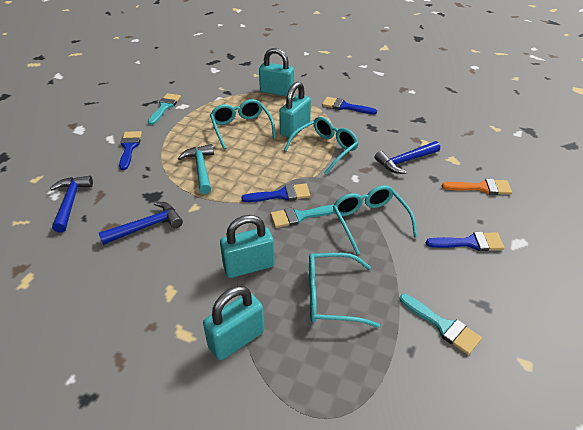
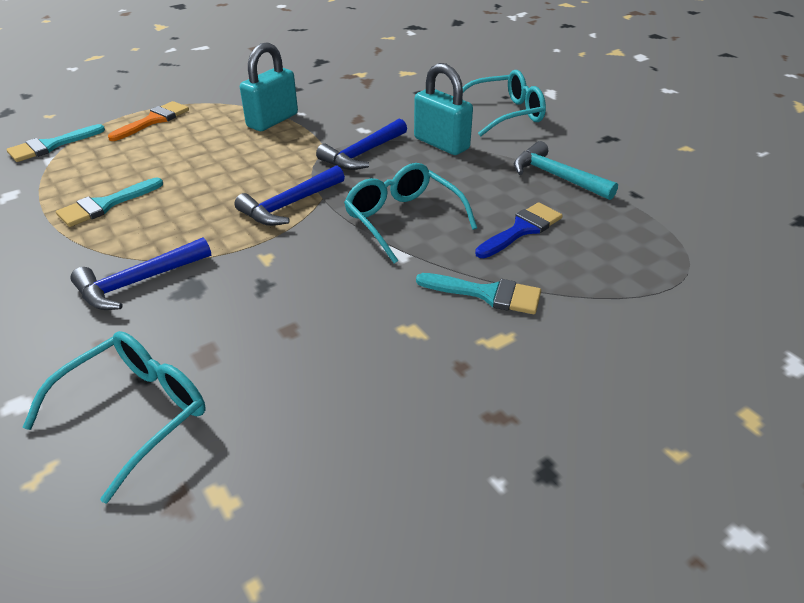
blue brush: 4 -> 1
turquoise glasses: 4 -> 3
turquoise padlock: 4 -> 2

